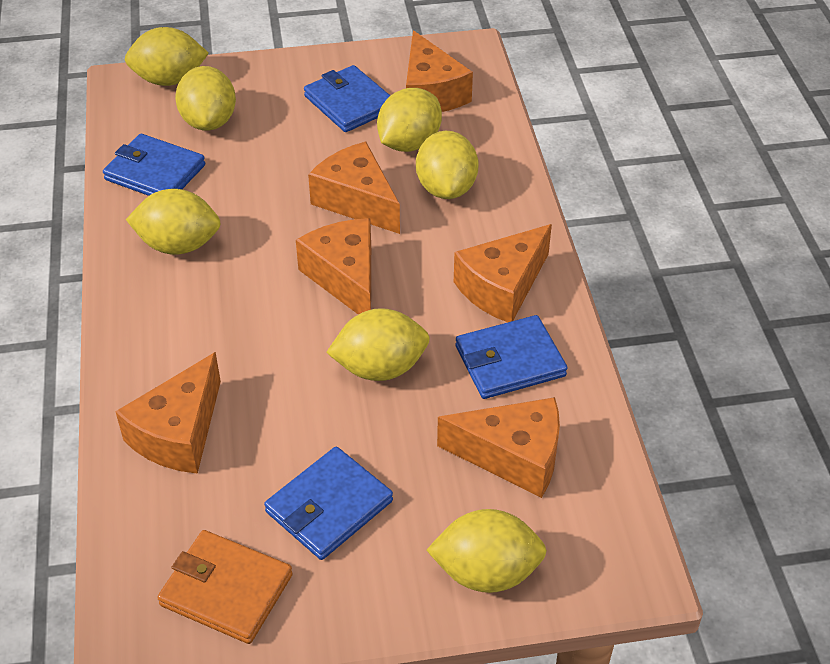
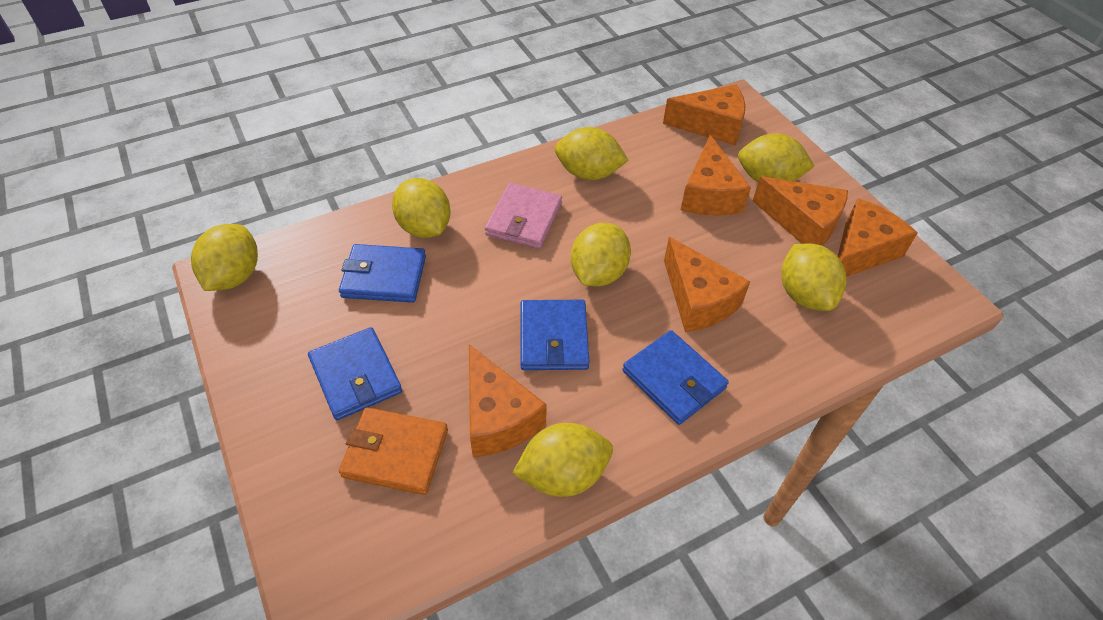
pink wallet: 0 -> 1

